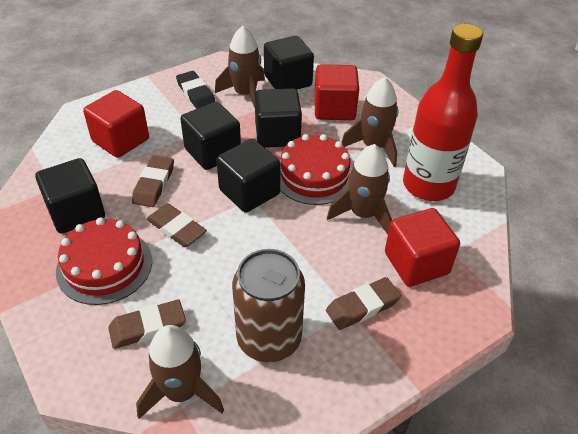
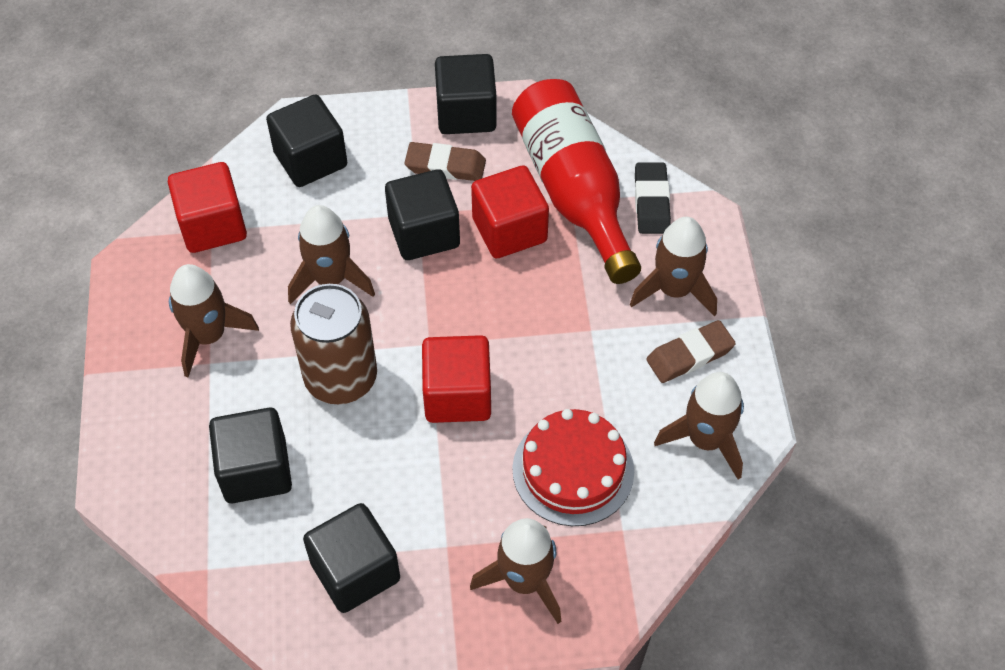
brown eraser: 4 -> 2
brown rocket: 4 -> 5
red cake: 2 -> 1

